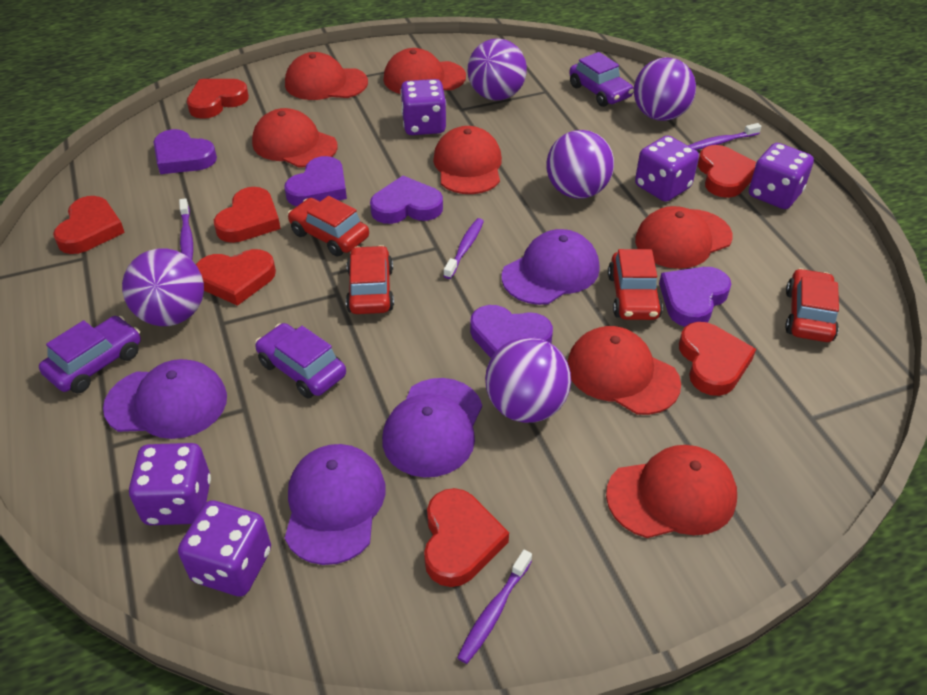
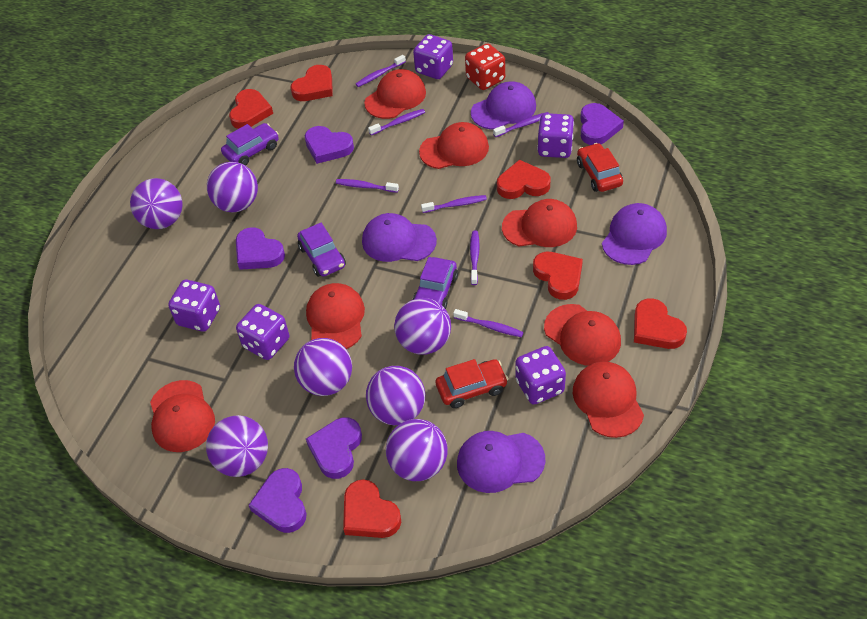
purple ball: 5 -> 7
purple toothbrush: 4 -> 7
red car: 4 -> 2
red dice: 0 -> 1
red heart: 7 -> 6

